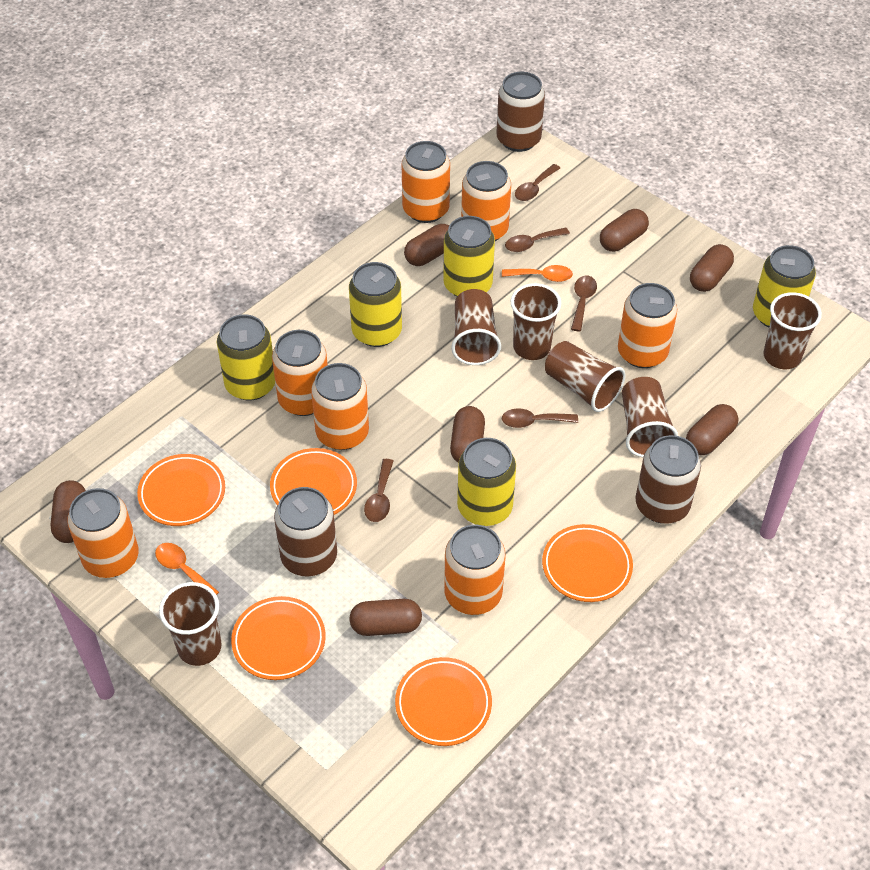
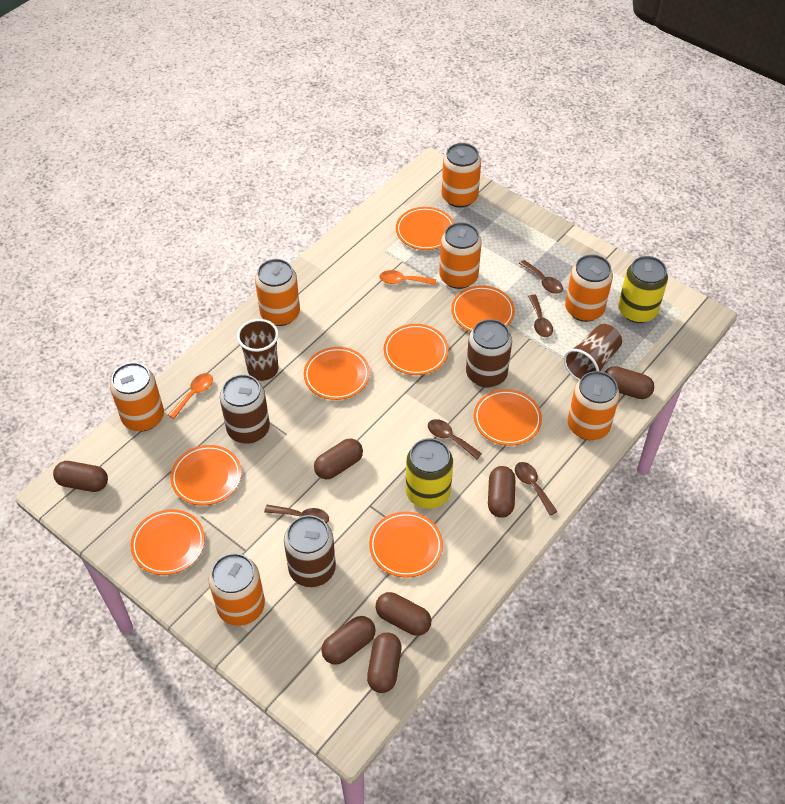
brown cup: 6 -> 2
orange plate: 5 -> 8
yellow can: 5 -> 2

